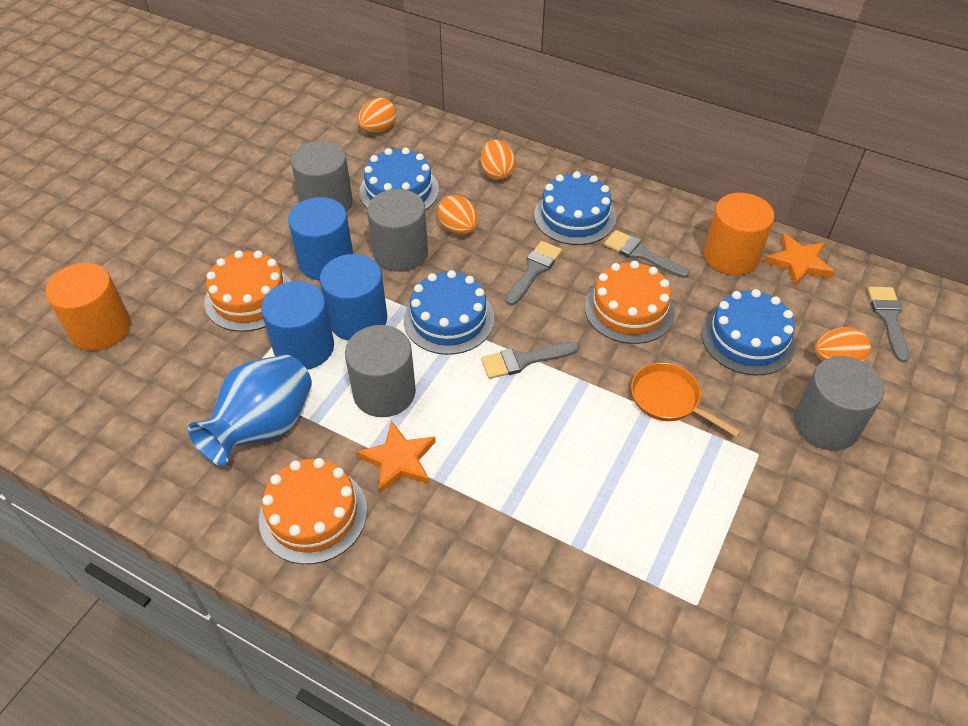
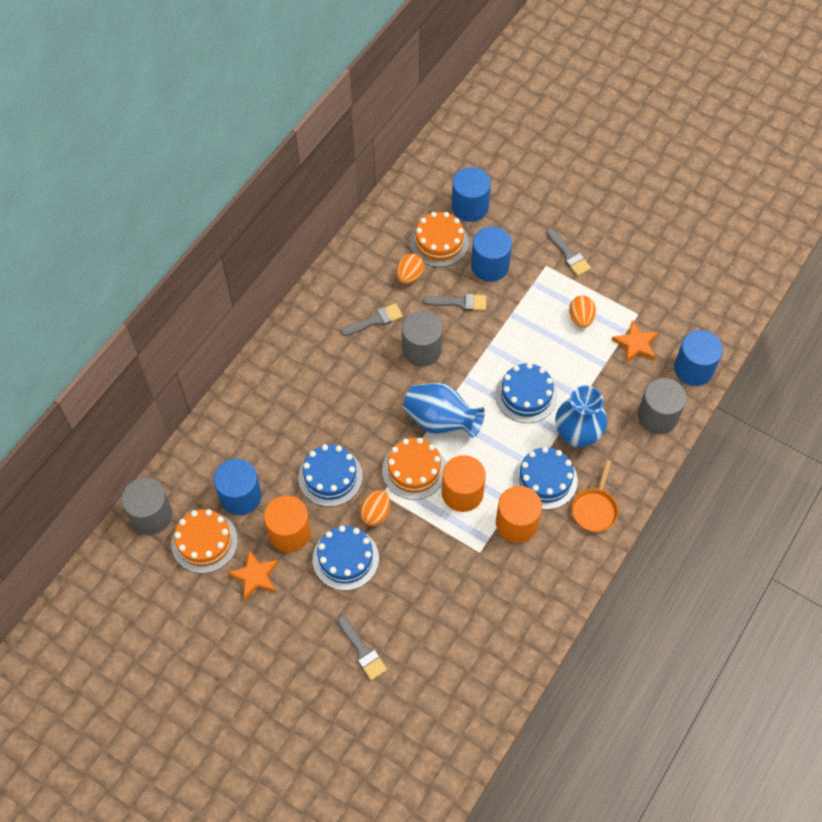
blue cylinder: 3 -> 4
blue vase: 1 -> 2
grey cylinder: 4 -> 3
orange cylinder: 2 -> 3
orange egg: 4 -> 3

